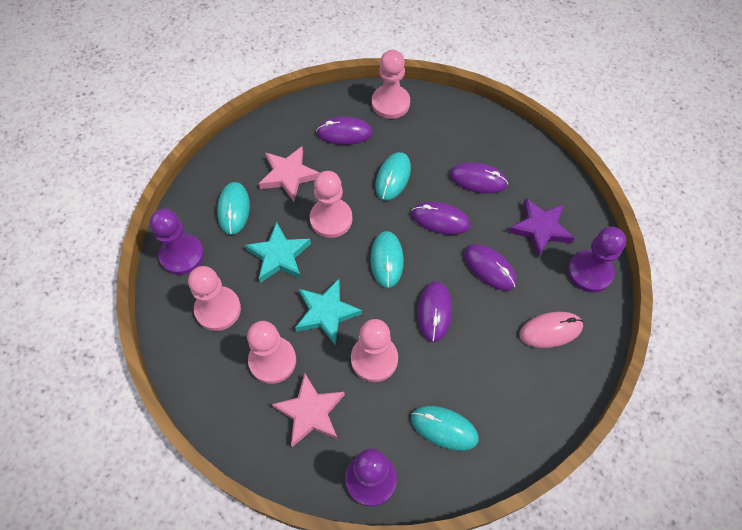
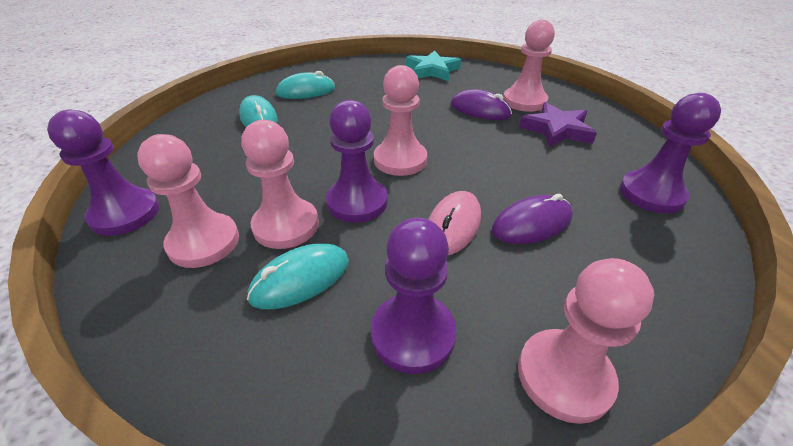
pink star: 2 -> 0
purple mouse: 5 -> 2
purple pawn: 3 -> 4
turquoise mouse: 4 -> 3
turquoise star: 2 -> 1

